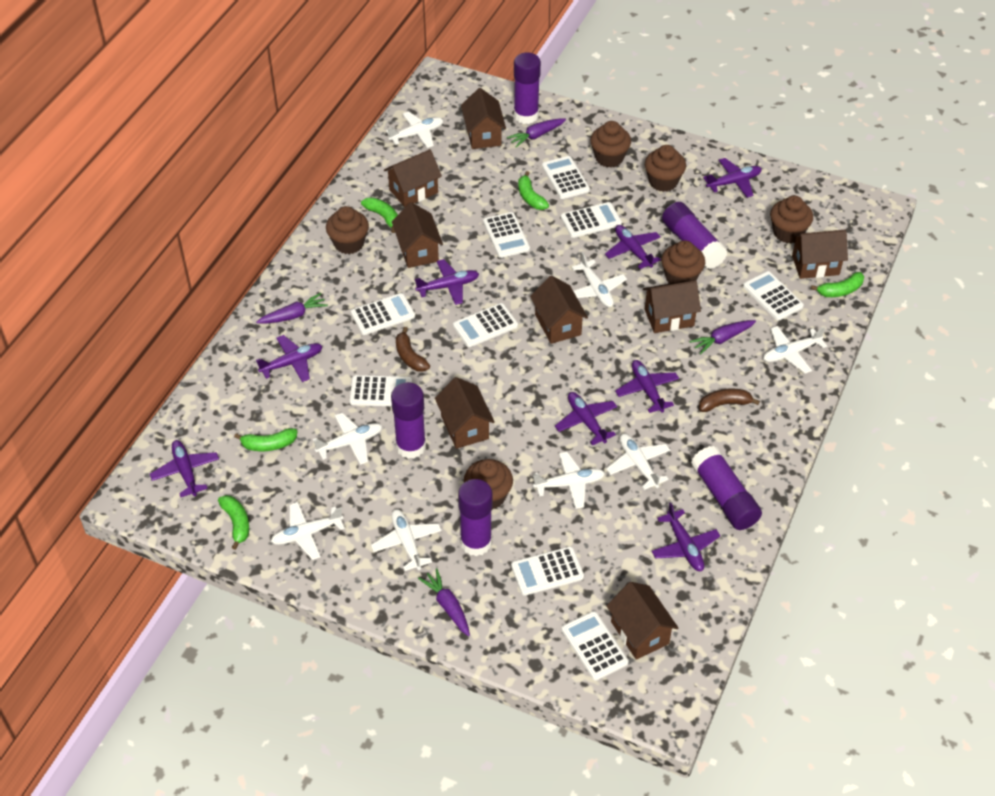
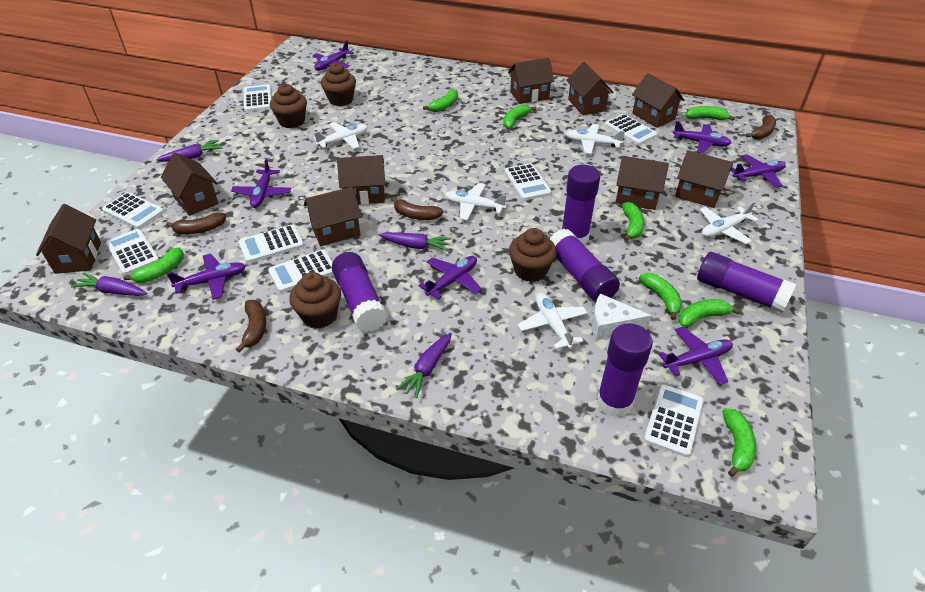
brown banana: 2 -> 4
brown cupcake: 6 -> 4
brown house: 8 -> 9
green banana: 5 -> 8
purple plane: 8 -> 7
white calculator: 9 -> 8
white cheese: 0 -> 1
white plane: 8 -> 5

